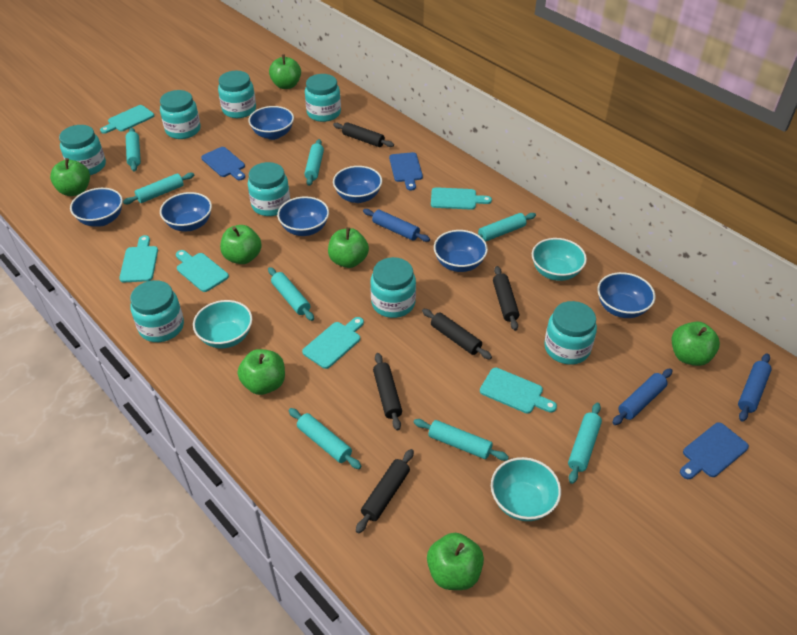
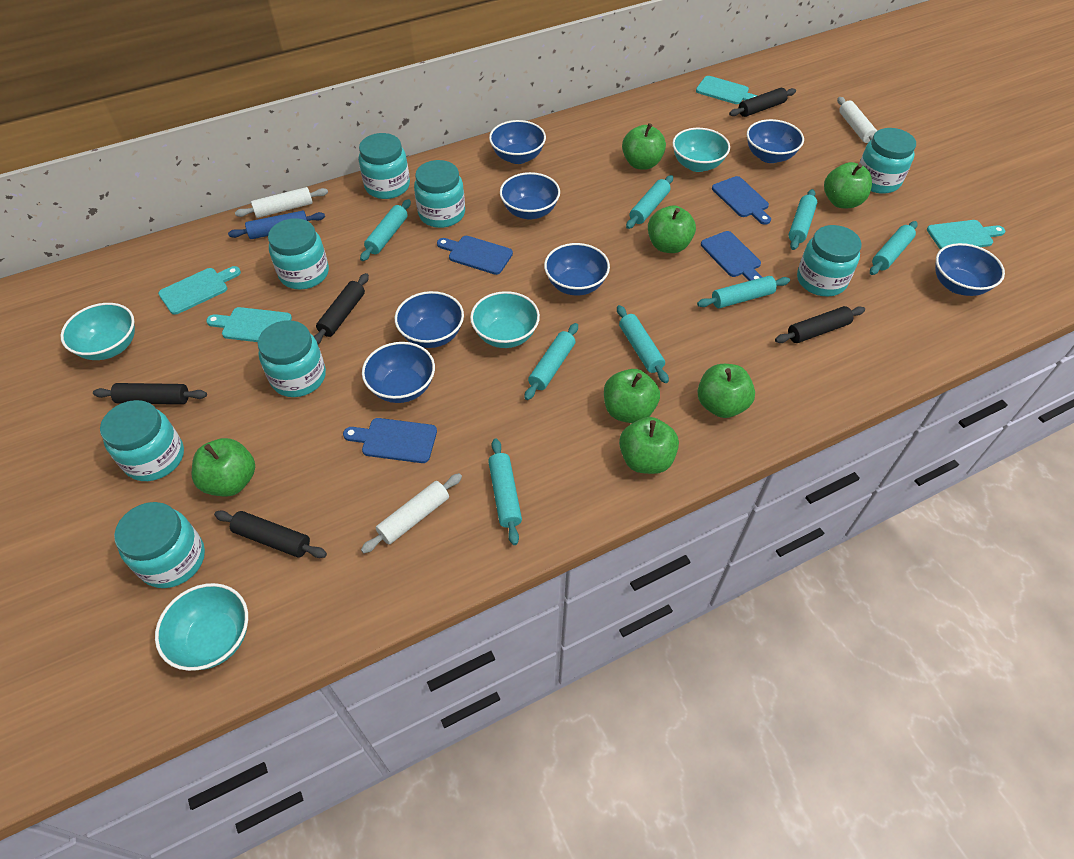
blue cutting board: 3 -> 4
blue rolling pin: 3 -> 1
turquoise bowl: 3 -> 4
turquoise cutting board: 6 -> 4
white rolling pin: 0 -> 3

